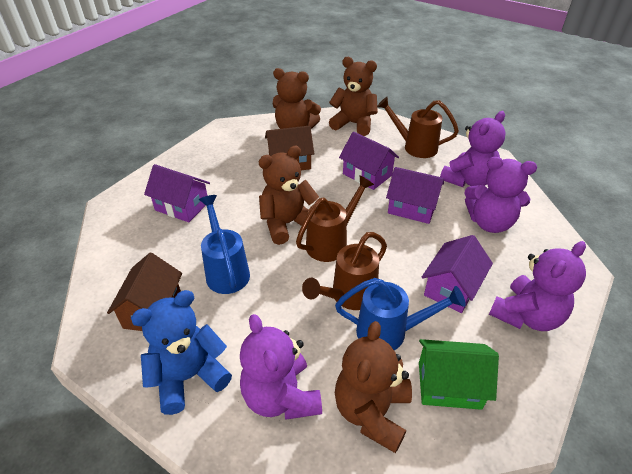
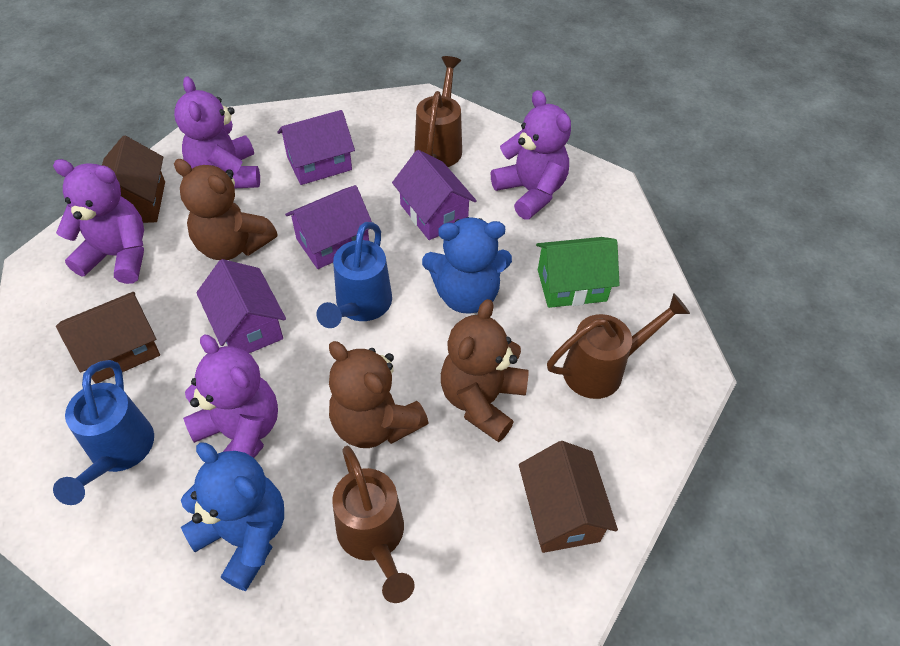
blue teddy bear: 1 -> 2
brown house: 2 -> 3
brown teddy bear: 4 -> 3

